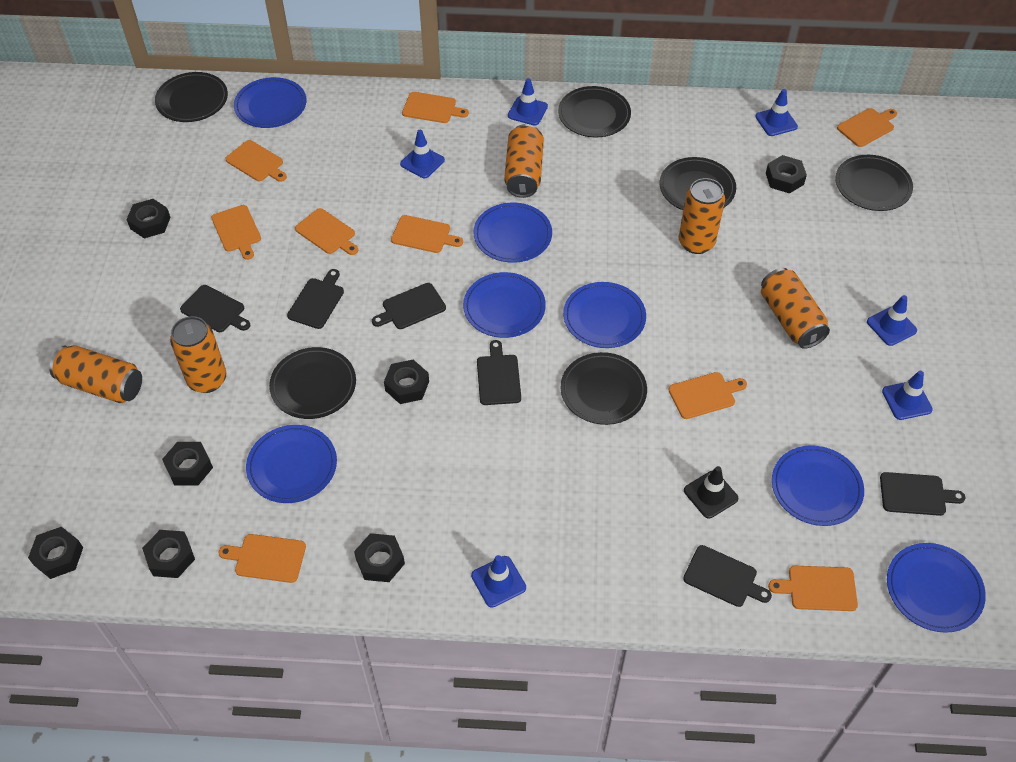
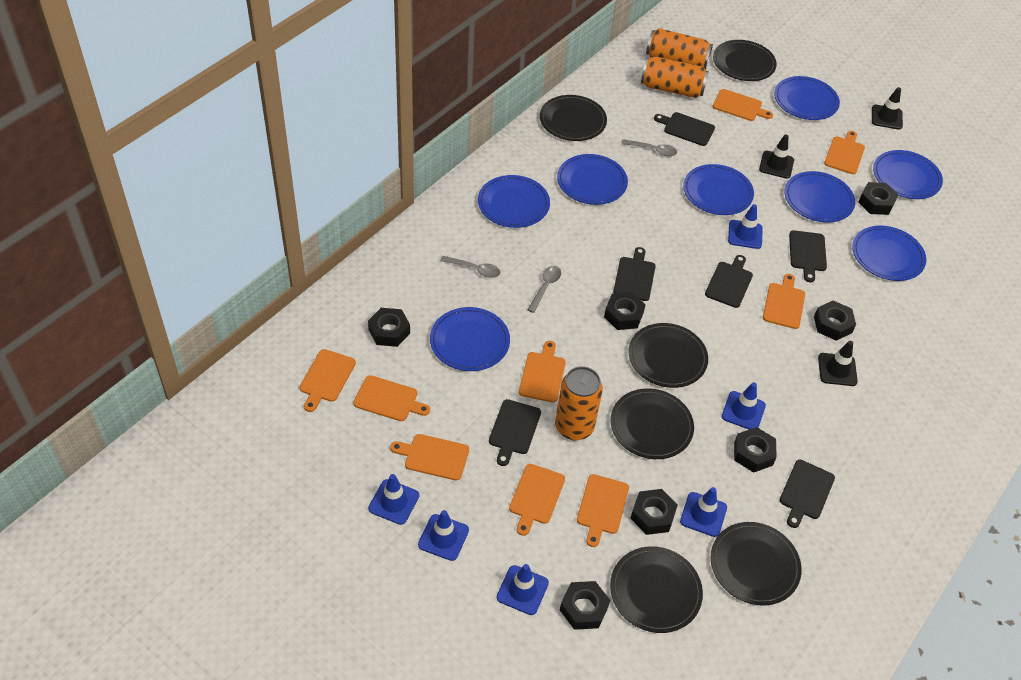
black traffic cone: 1 -> 3
blue plate: 7 -> 8
grey spoon: 0 -> 3
orange can: 5 -> 3

